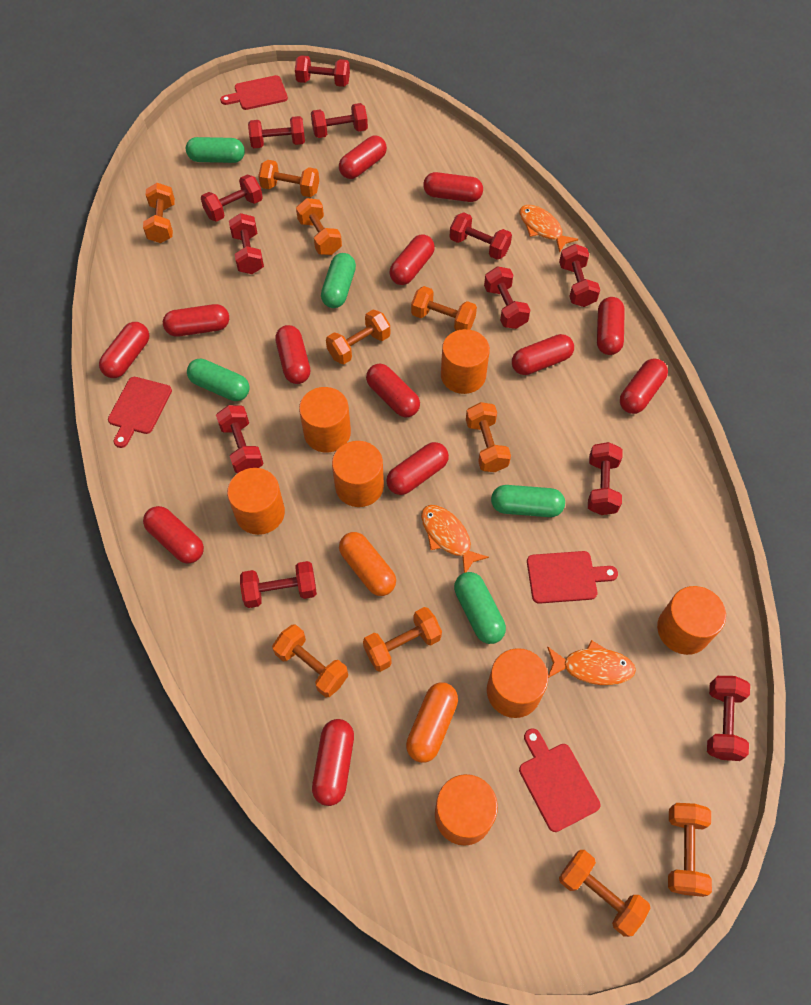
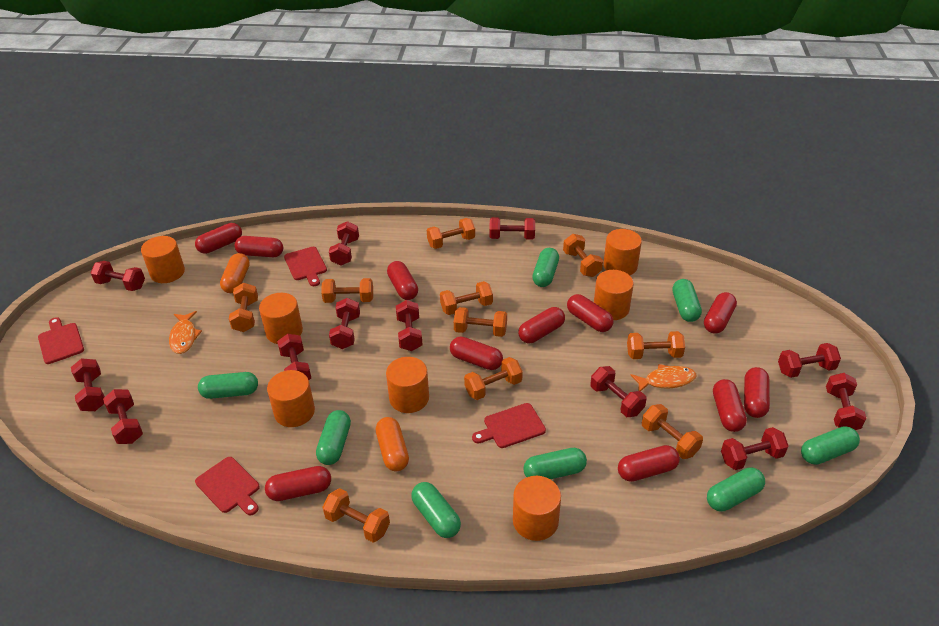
green capsule: 5 -> 8
orange fish: 3 -> 2
red capsule: 13 -> 11

